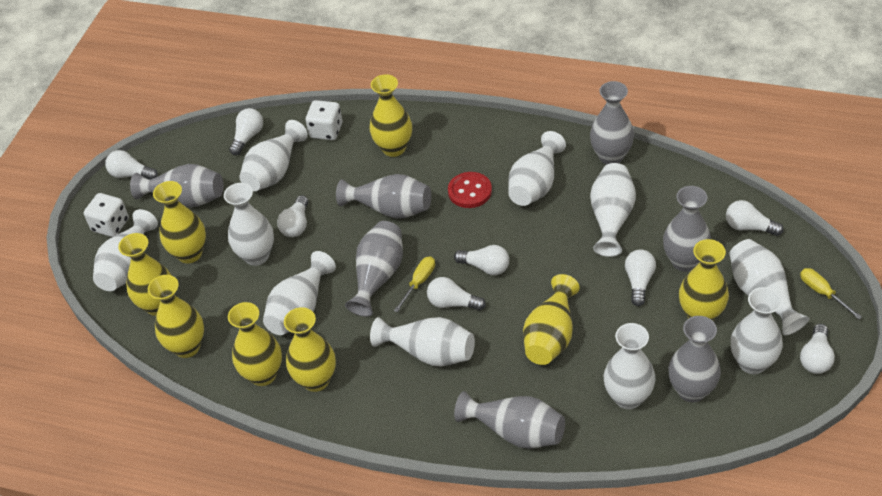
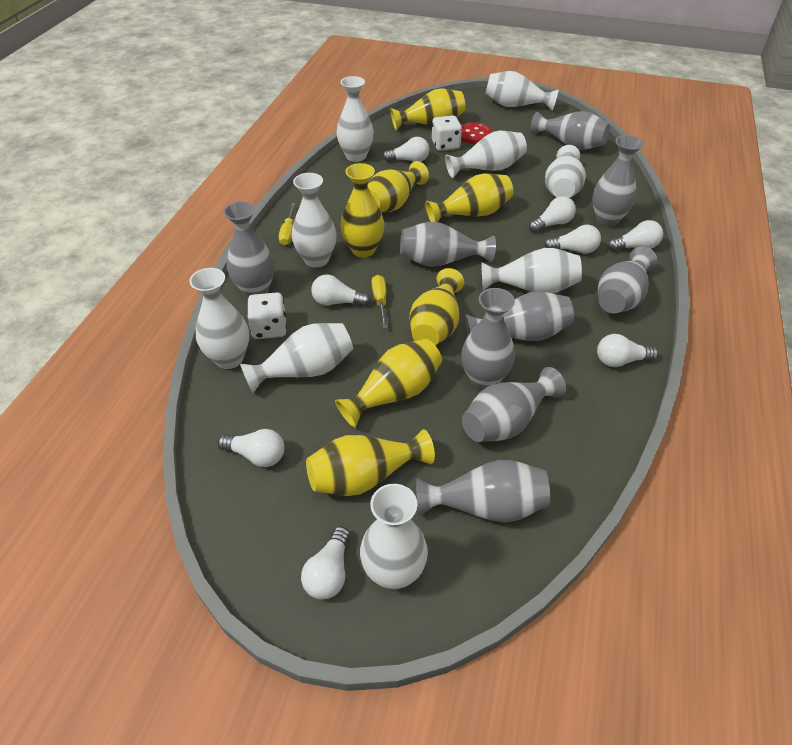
grey vase: 7 -> 9
white vase: 10 -> 9
yellow vase: 8 -> 7

